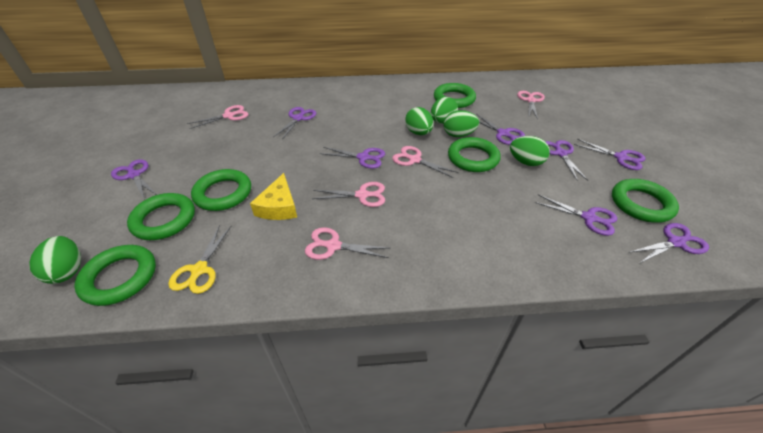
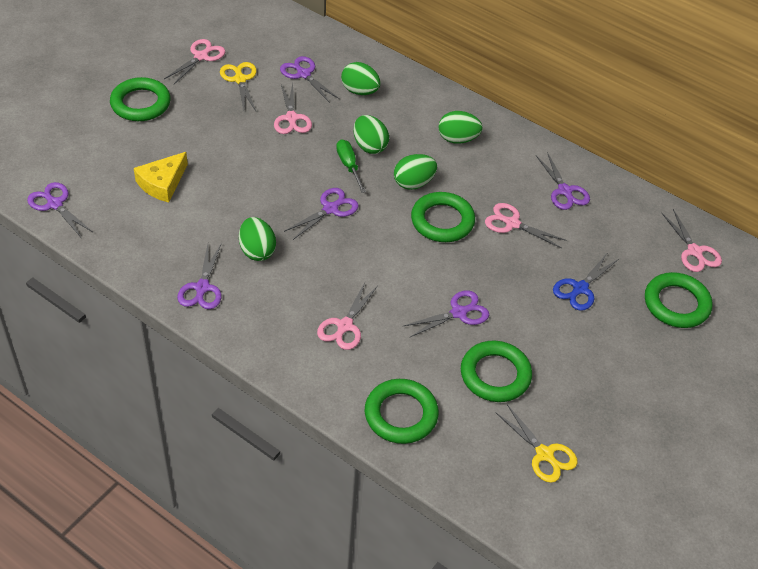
blue scissors: 0 -> 1
green ring: 6 -> 5
green screwdriver: 0 -> 1
purple scissors: 8 -> 6
yellow scissors: 1 -> 2

